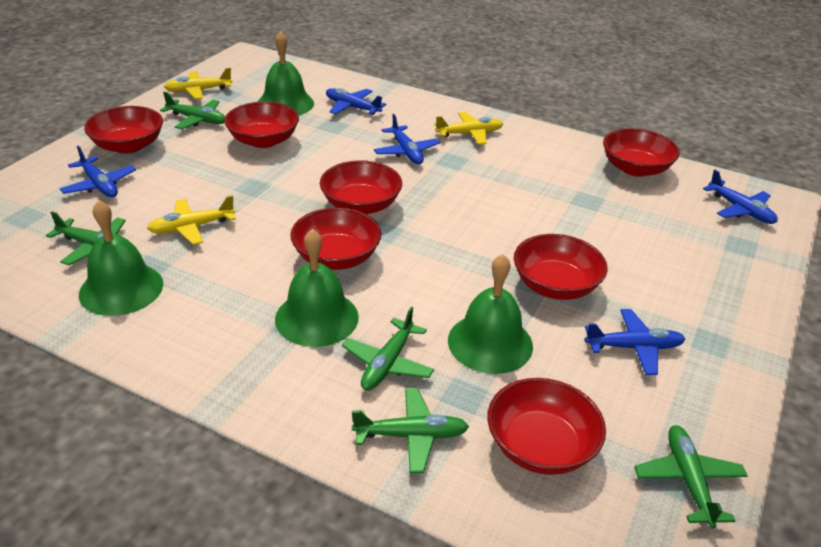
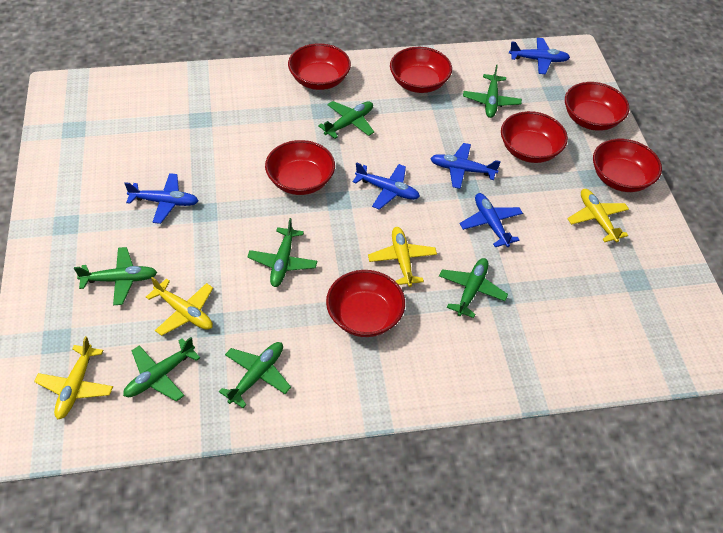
green bell: 4 -> 0
green plane: 5 -> 7
yellow plane: 3 -> 4

